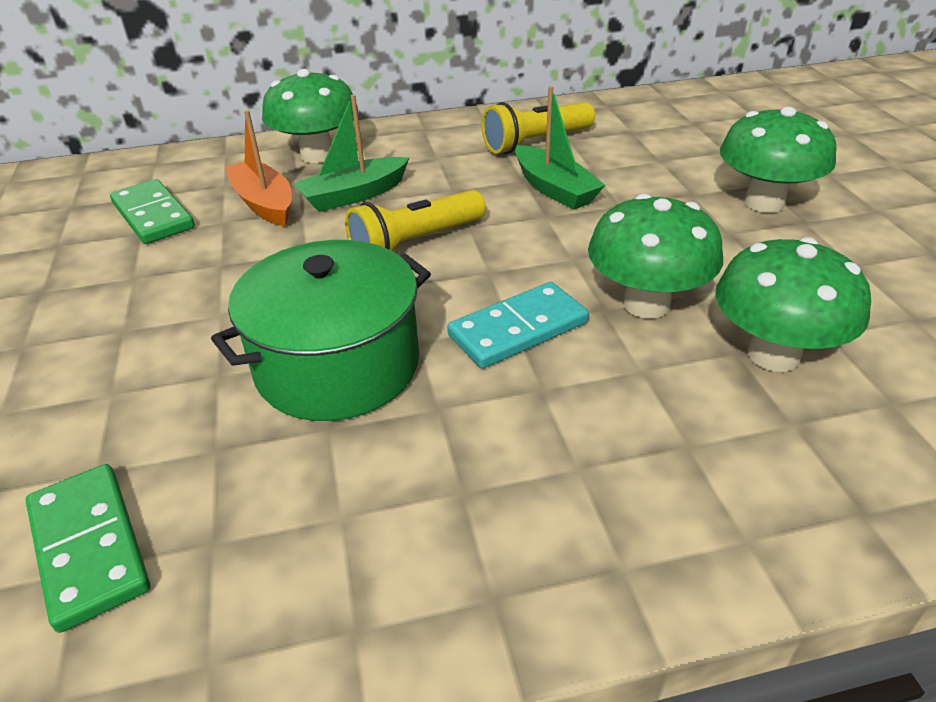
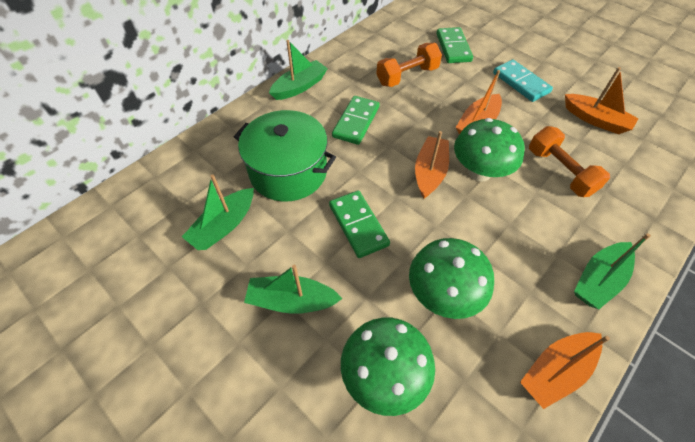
green boat: 2 -> 4
green domino: 2 -> 3
green mushroom: 4 -> 3
orange boat: 1 -> 4
orange dumbbell: 0 -> 2
yellow flashlight: 2 -> 0

